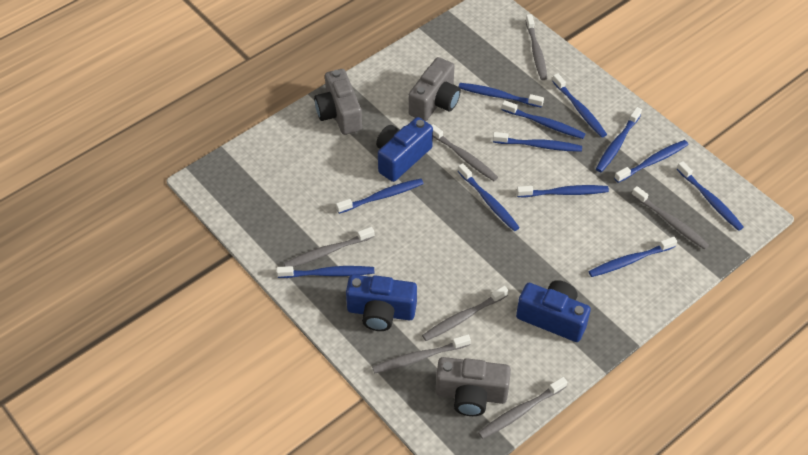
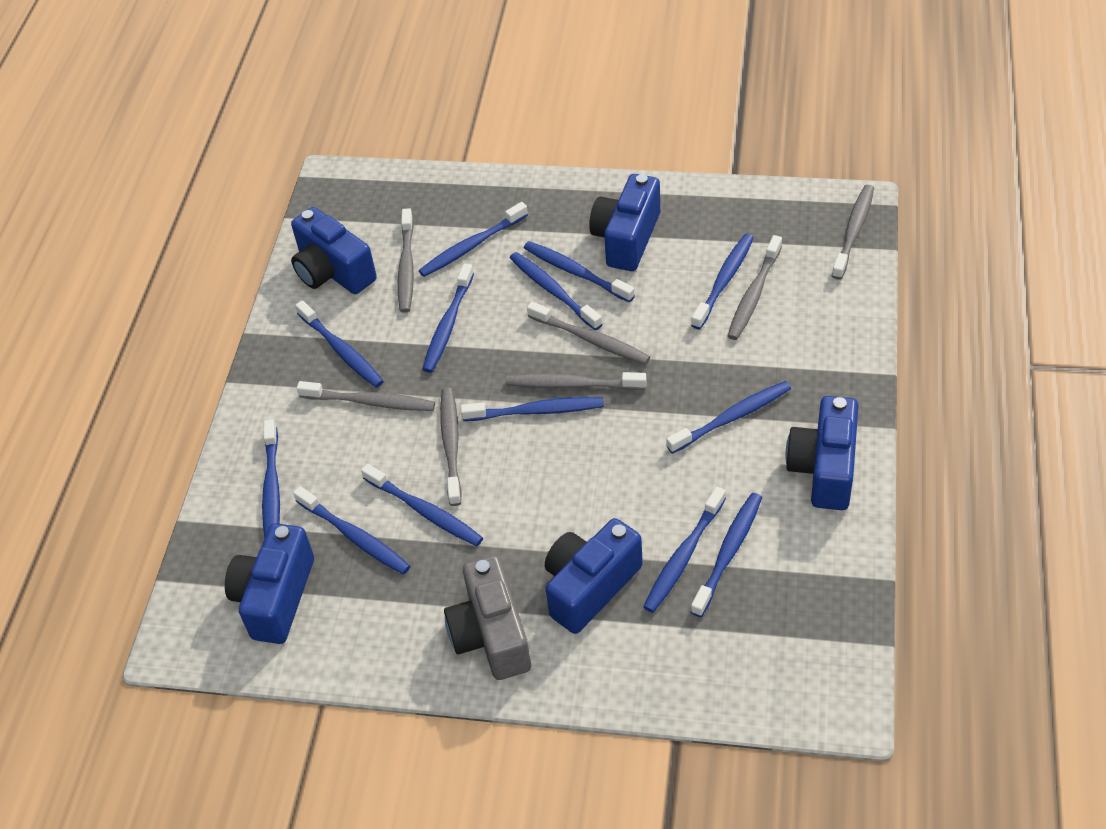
blue camera: 3 -> 5
blue toothbrush: 12 -> 13
grey camera: 3 -> 1

